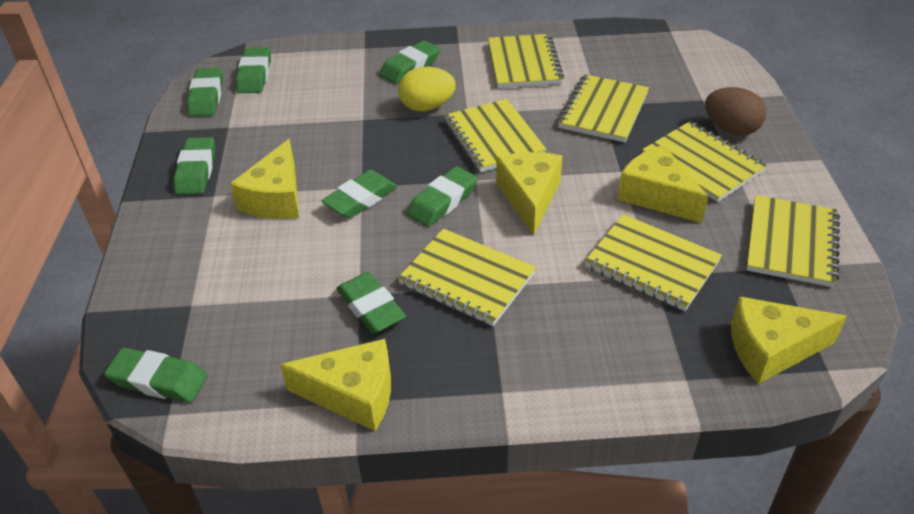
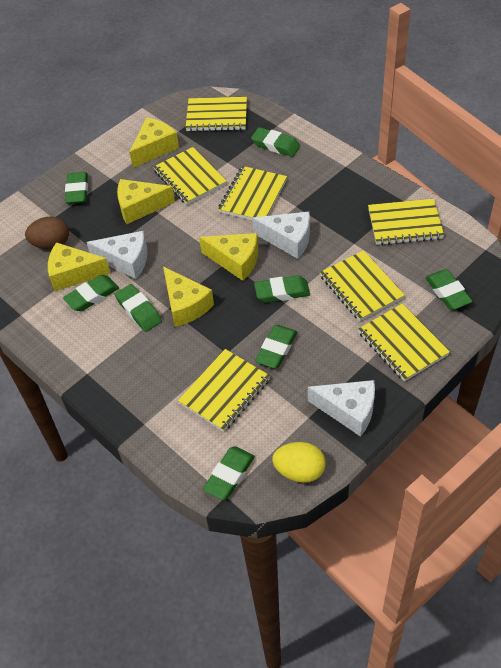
white cheese: 0 -> 3

